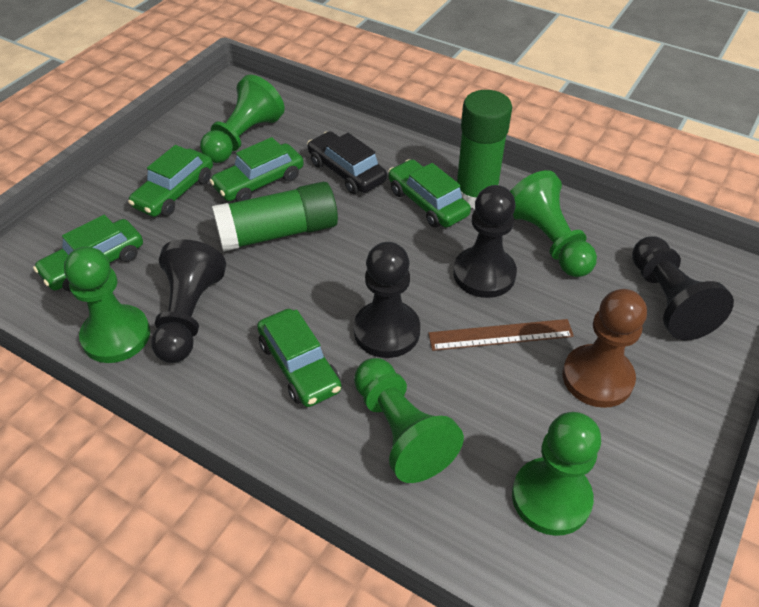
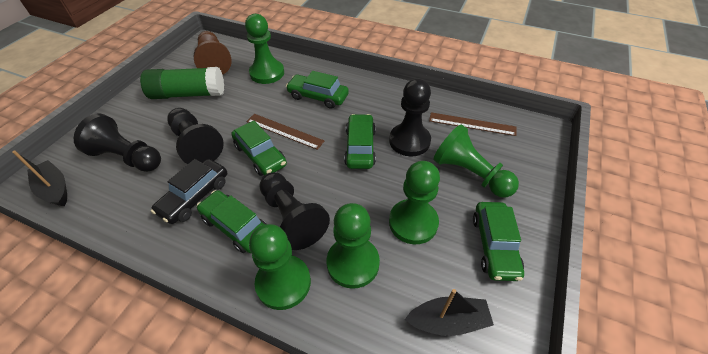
black boat: 0 -> 2
brown ruler: 1 -> 2
green glue stick: 2 -> 1

